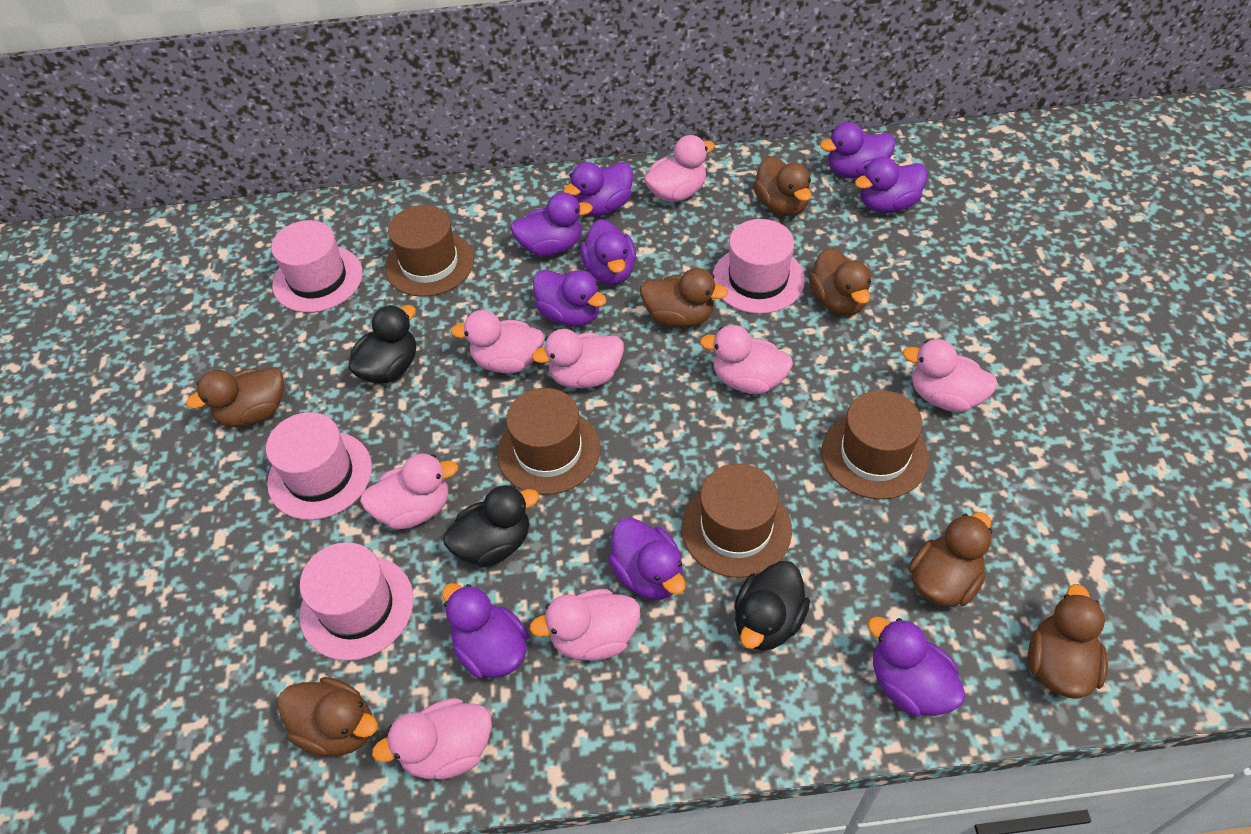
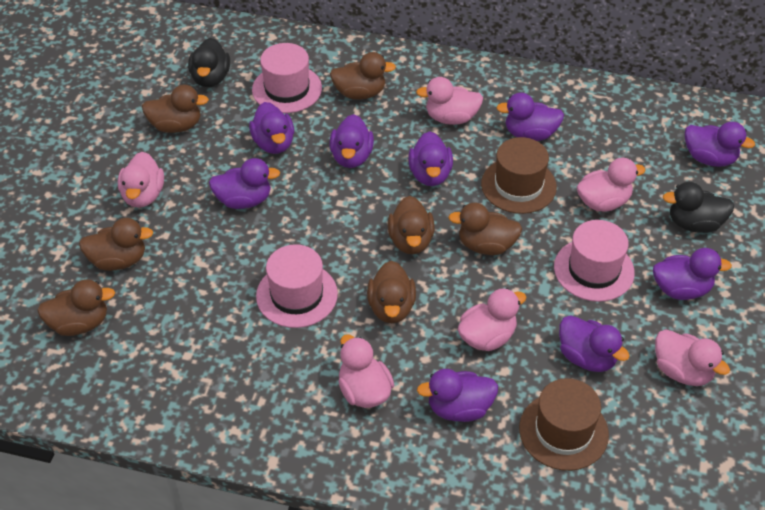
black duck: 3 -> 2
brown hat: 4 -> 2
pink duck: 8 -> 6
pink hat: 4 -> 3

